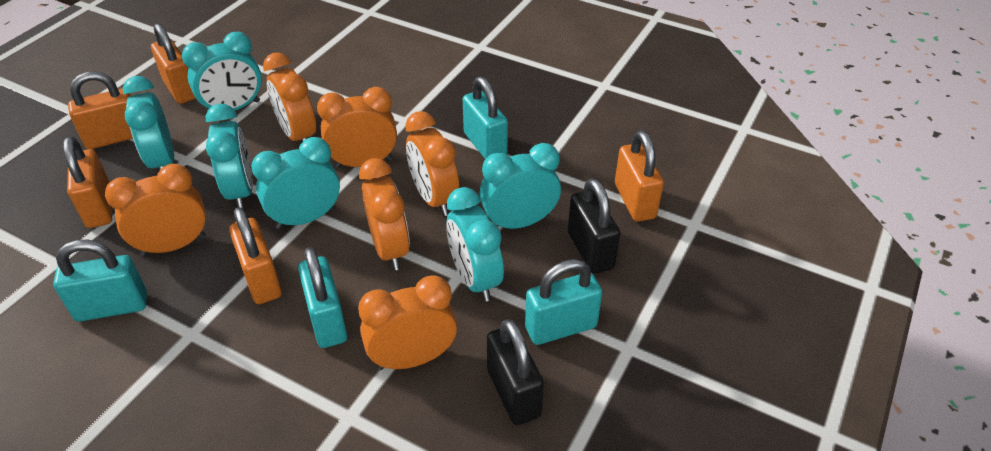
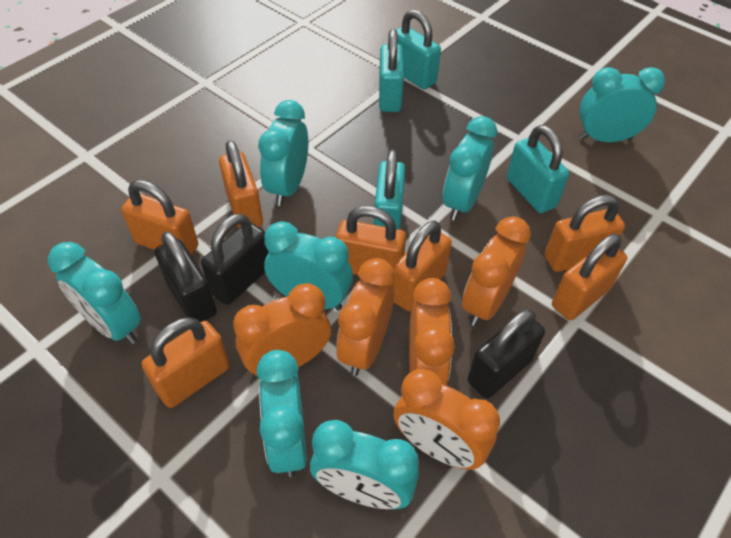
black padlock: 2 -> 3
orange clock: 6 -> 5
orange padlock: 5 -> 7
turquoise clock: 6 -> 7

